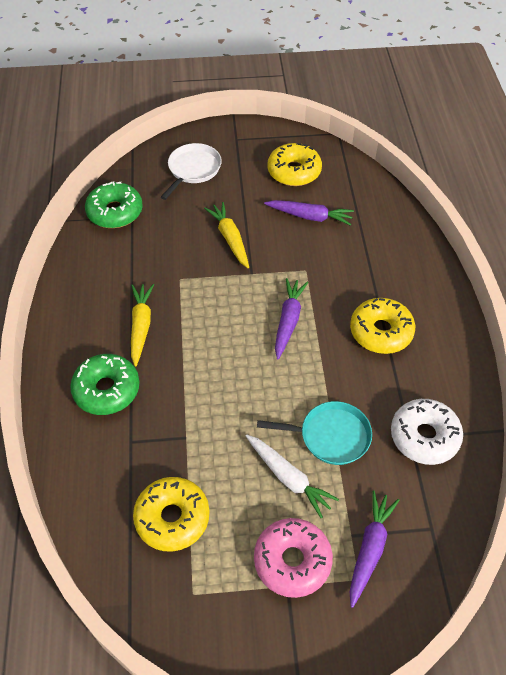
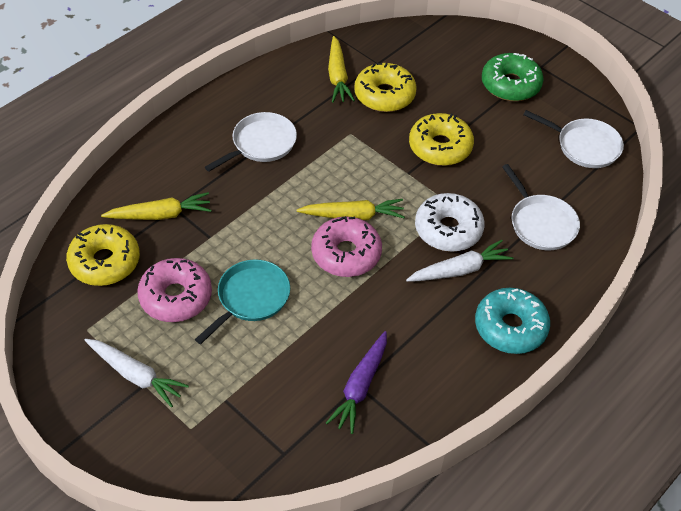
green donut: 2 -> 1
pink donut: 1 -> 2
purple carrot: 3 -> 1
turquoise donut: 0 -> 1
white carrot: 1 -> 2
white pan: 1 -> 3
yellow carrot: 2 -> 3

